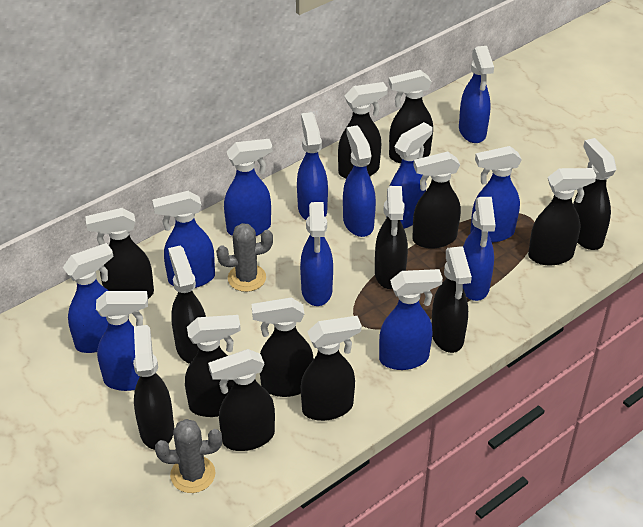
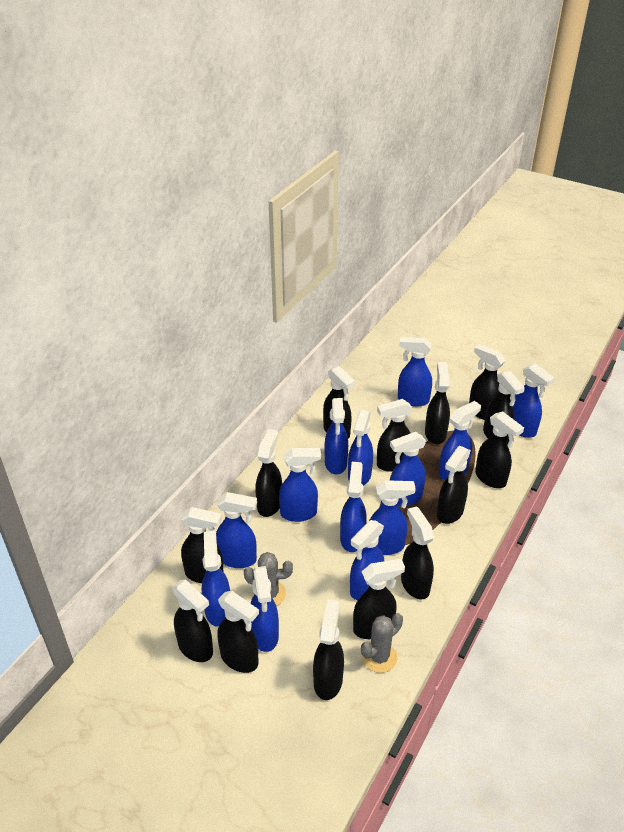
blue spray bottle: 12 -> 13

